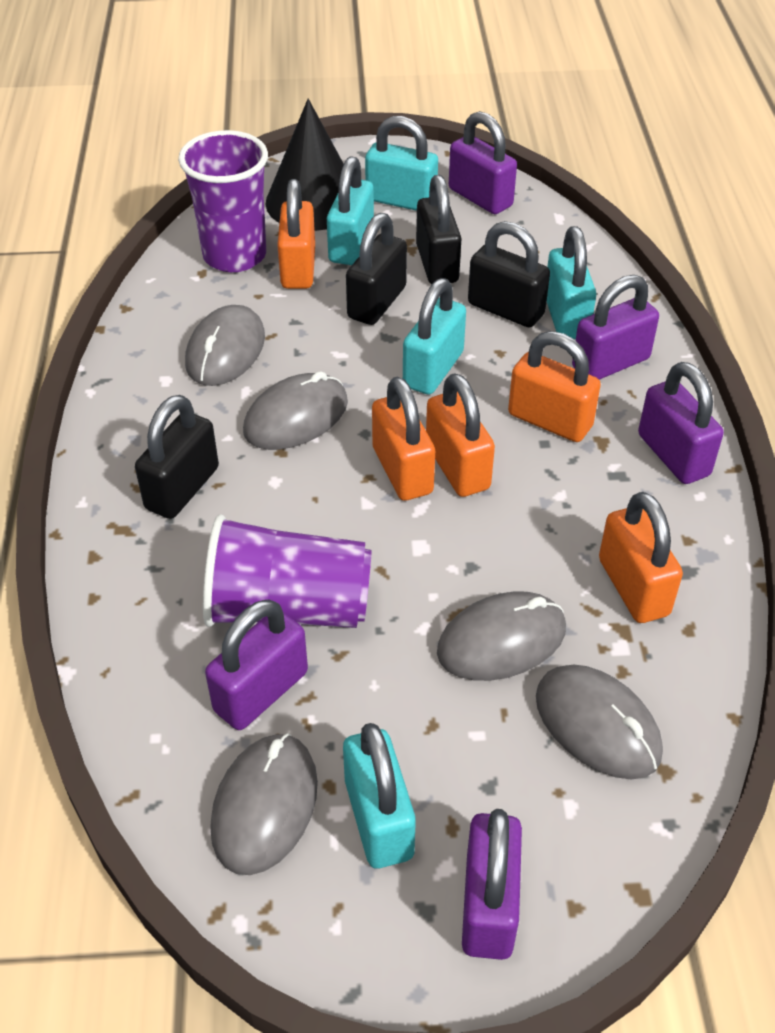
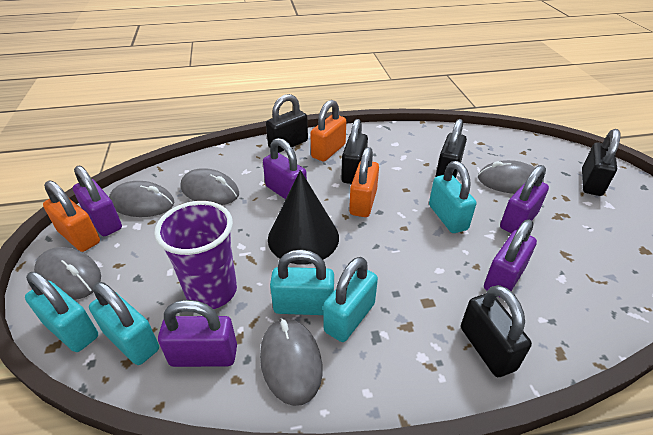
black padlock: 4 -> 5
orange padlock: 5 -> 3
purple cup: 2 -> 1

